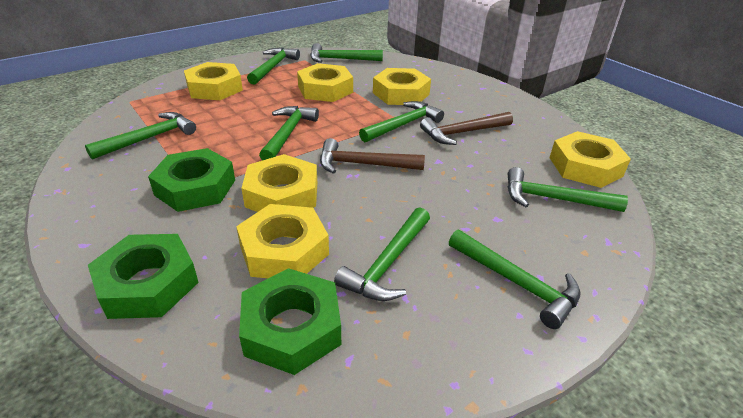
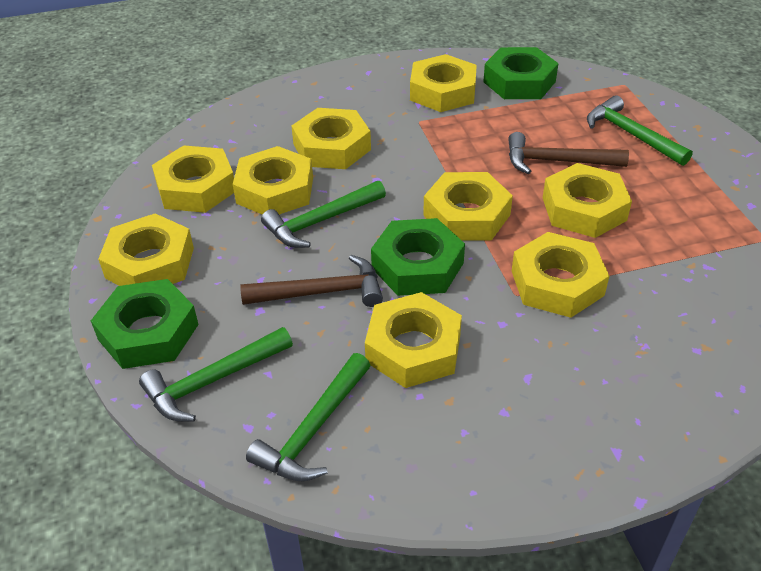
green hammer: 8 -> 4
yellow nut: 6 -> 9

